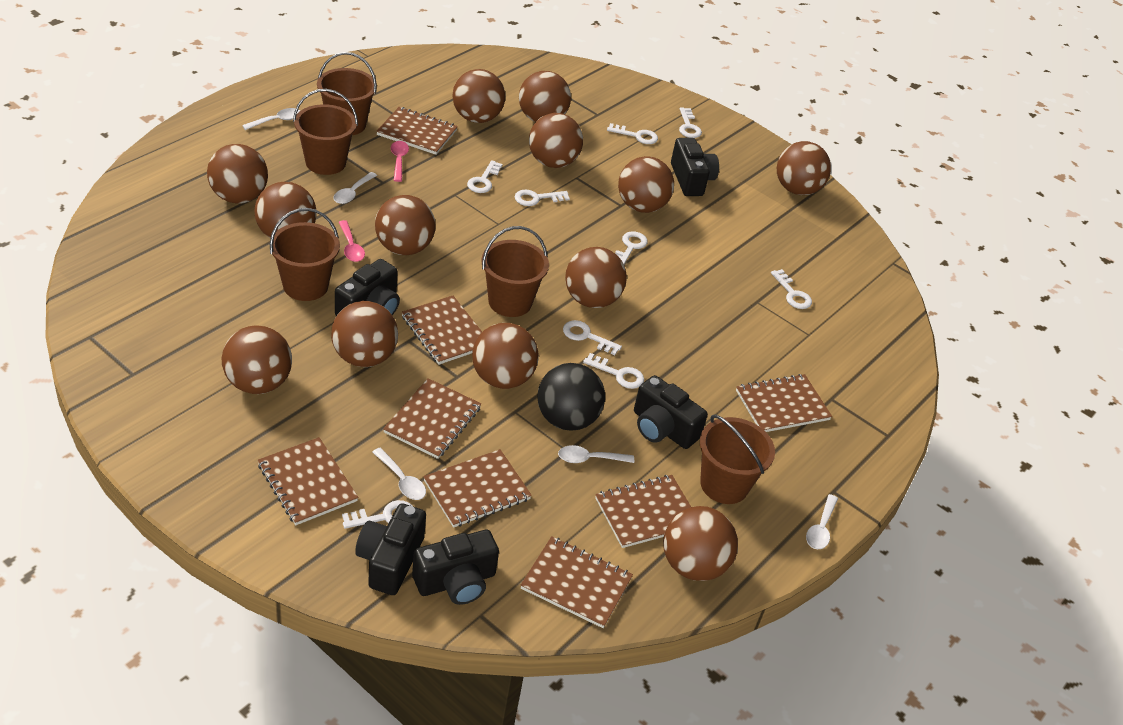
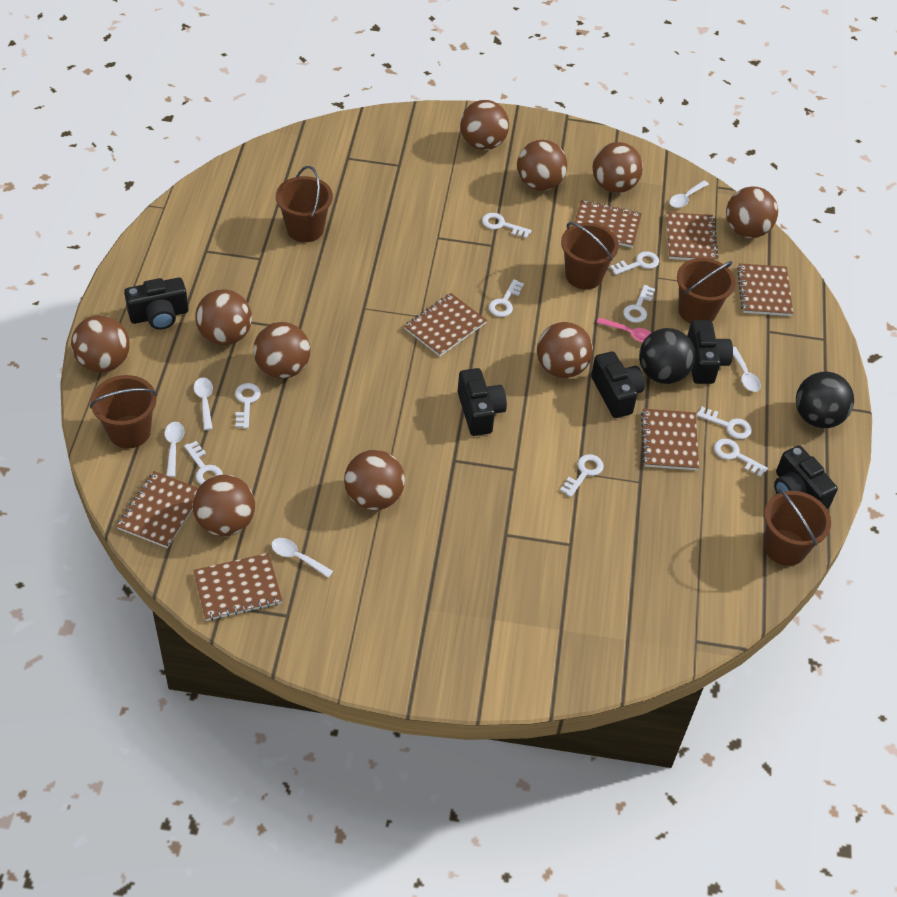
black ball: 1 -> 2
brown ball: 13 -> 10
brown notebook: 8 -> 7
pink spoon: 2 -> 1

